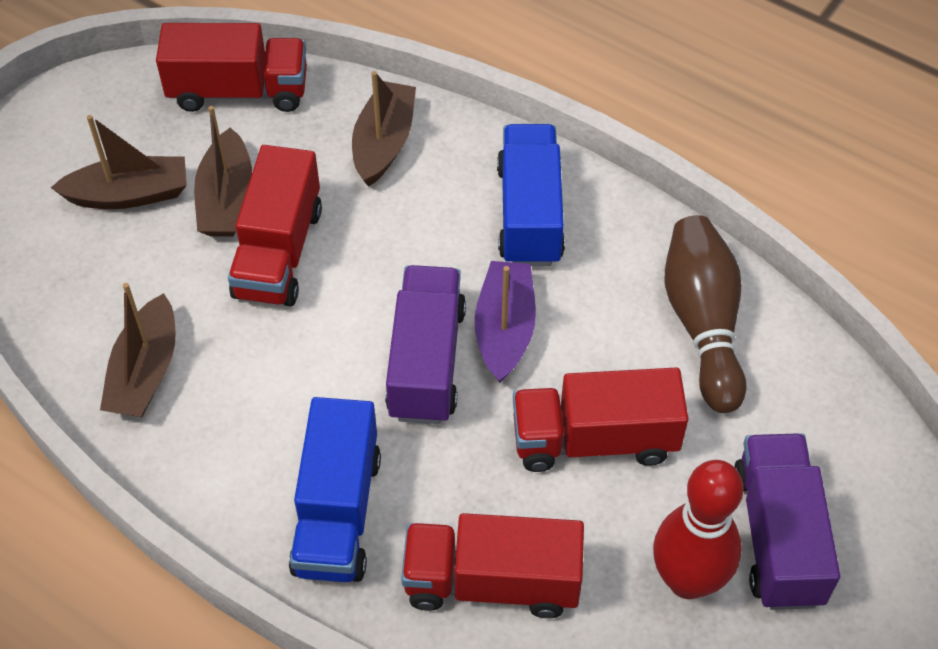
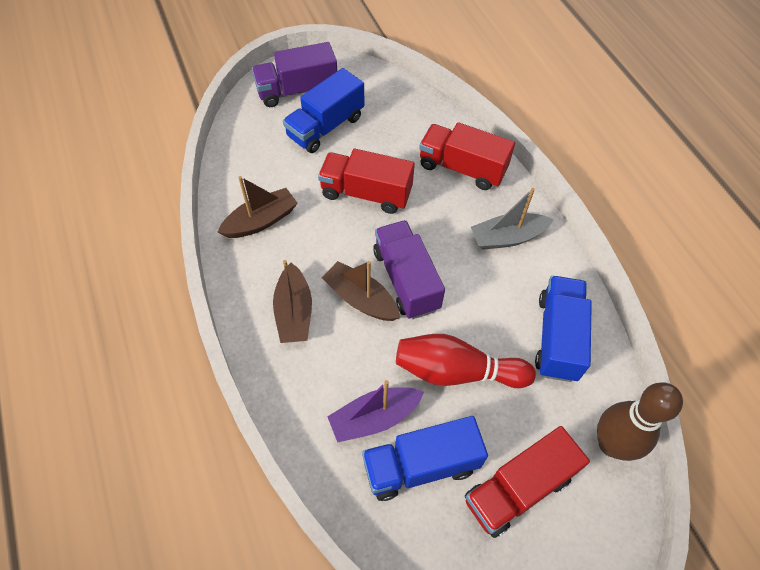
blue truck: 2 -> 3
brown boat: 4 -> 3
grey boat: 0 -> 1
red truck: 4 -> 3

